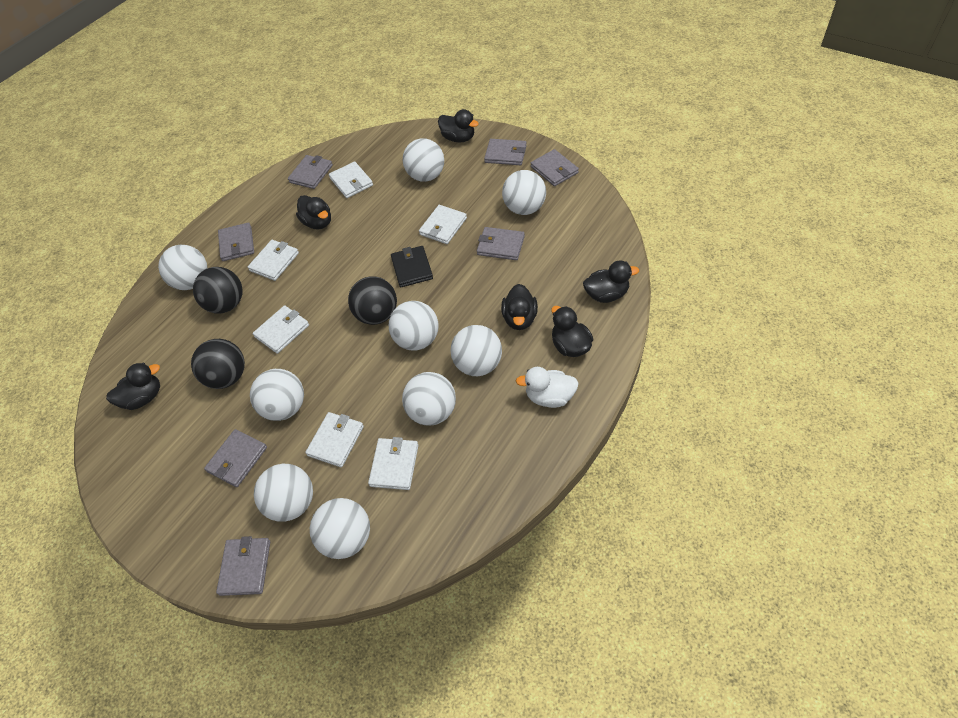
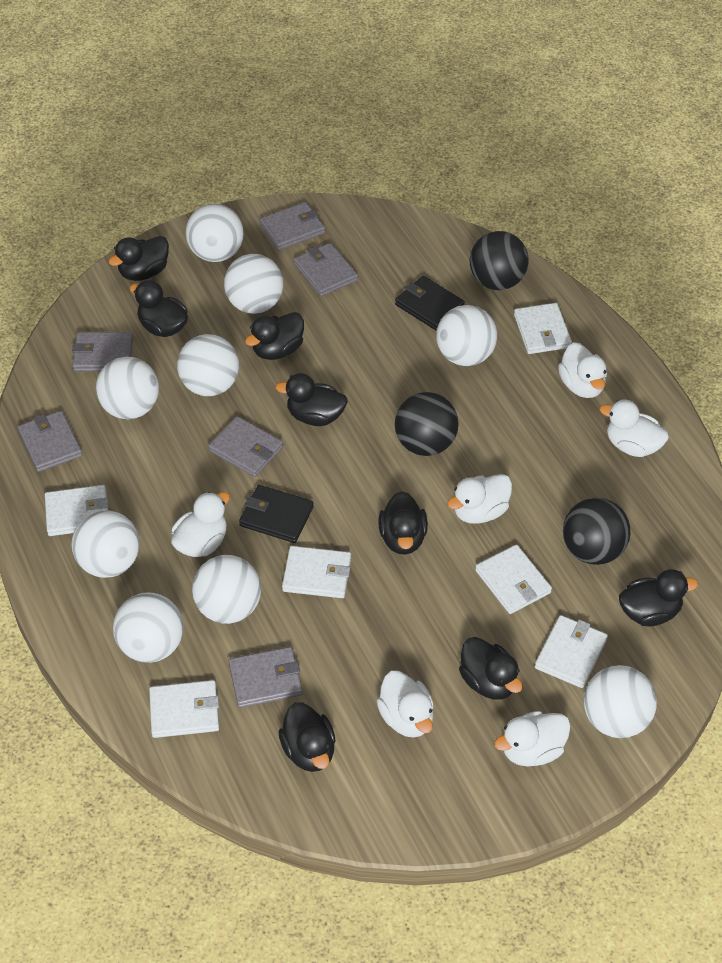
black duck: 6 -> 8
black wallet: 1 -> 2
grey wallet: 7 -> 6
white duck: 1 -> 6

